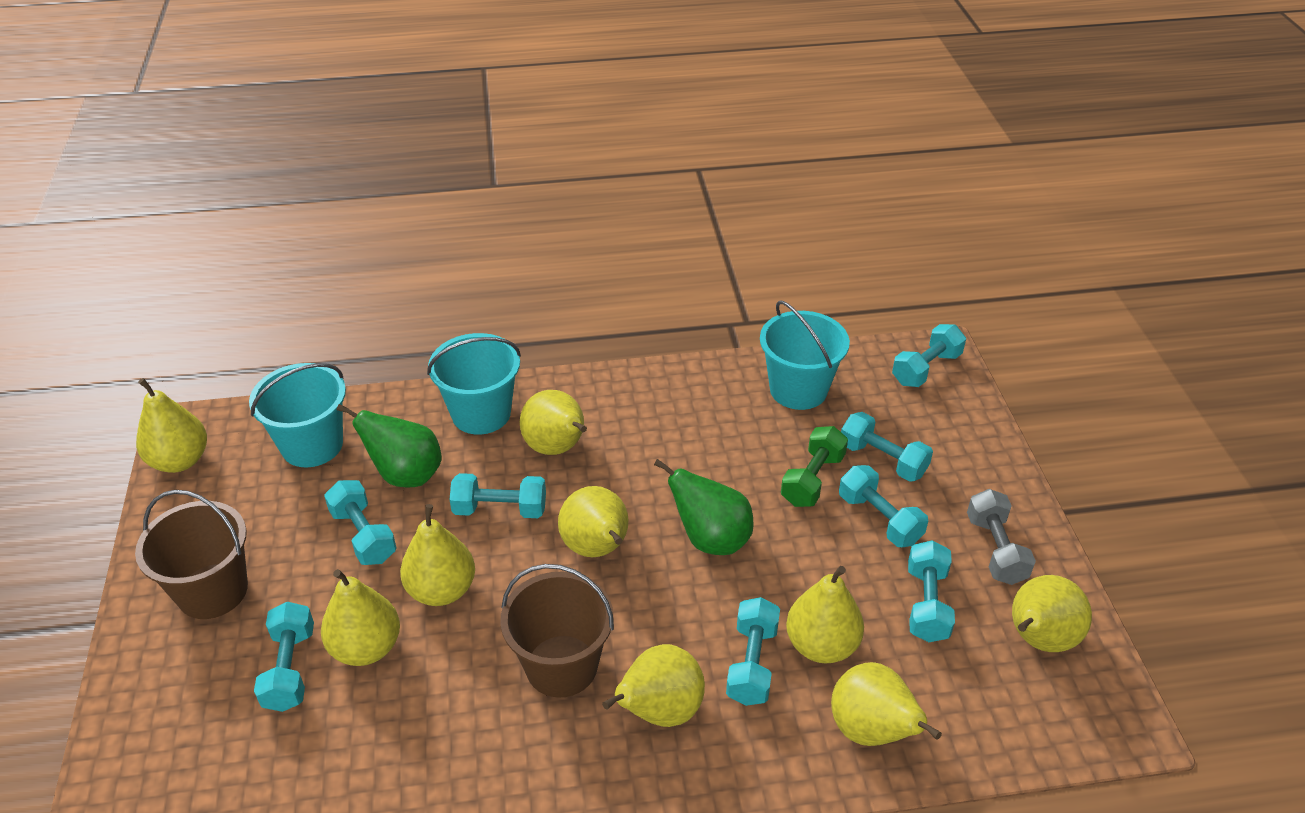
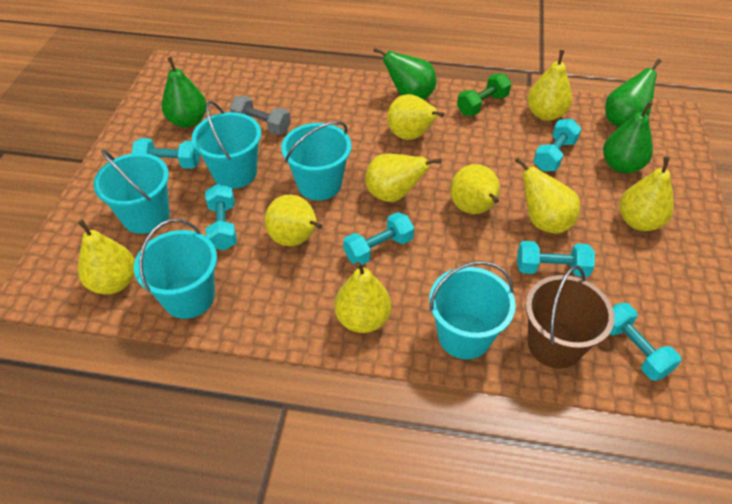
brown bucket: 2 -> 1
green pear: 2 -> 4
turquoise bucket: 3 -> 5
turquoise dumbbell: 8 -> 6

